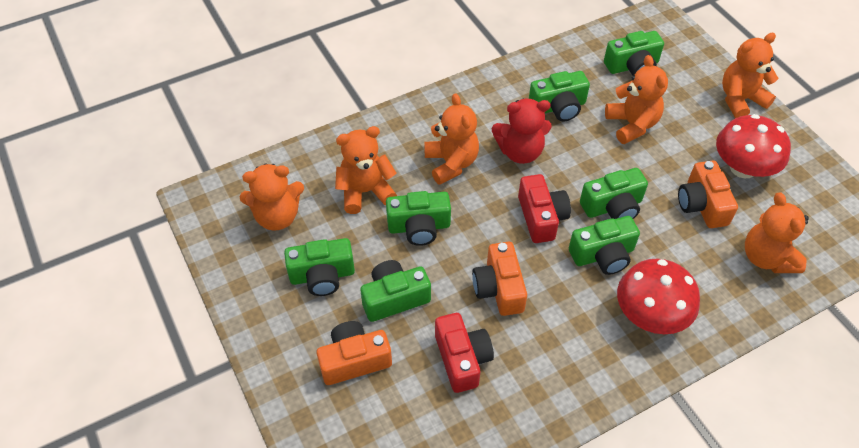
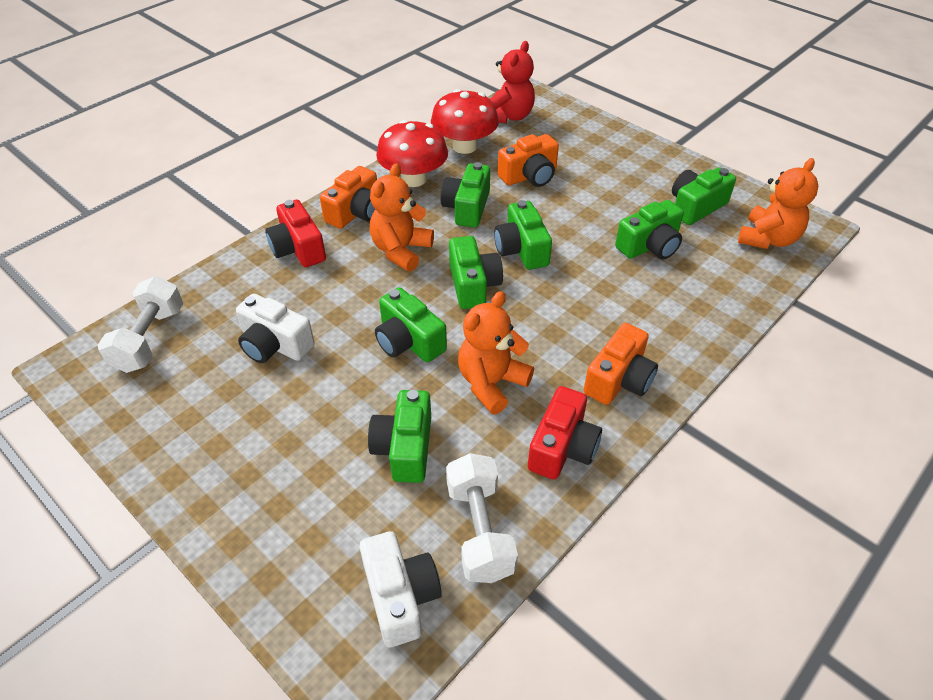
orange teddy bear: 6 -> 3
white camera: 0 -> 2
white dumbbell: 0 -> 2

